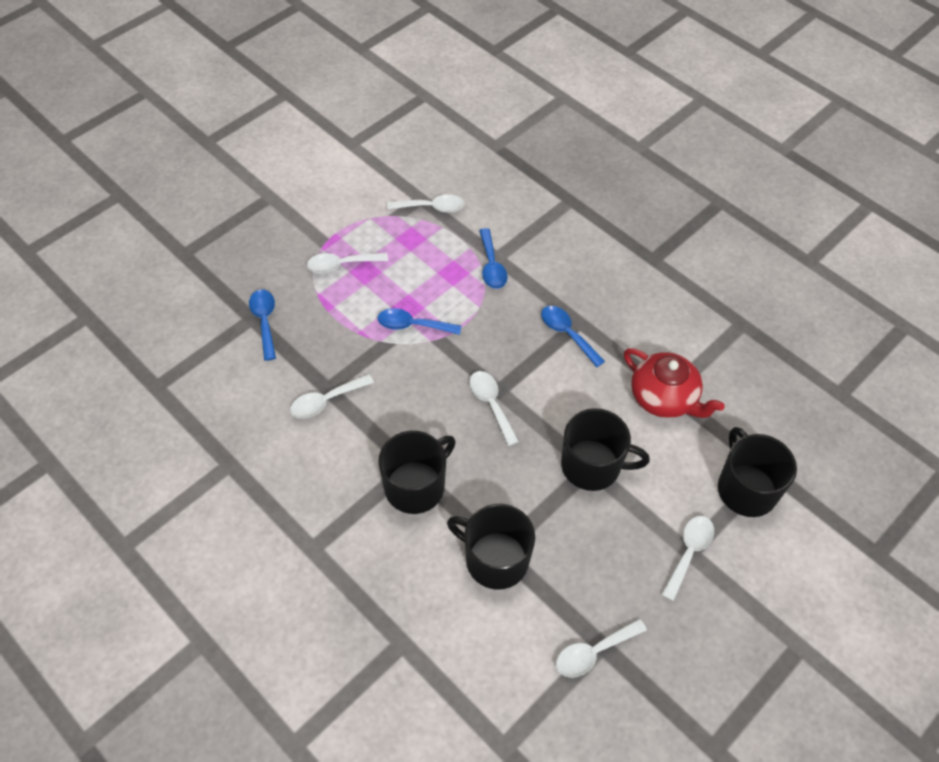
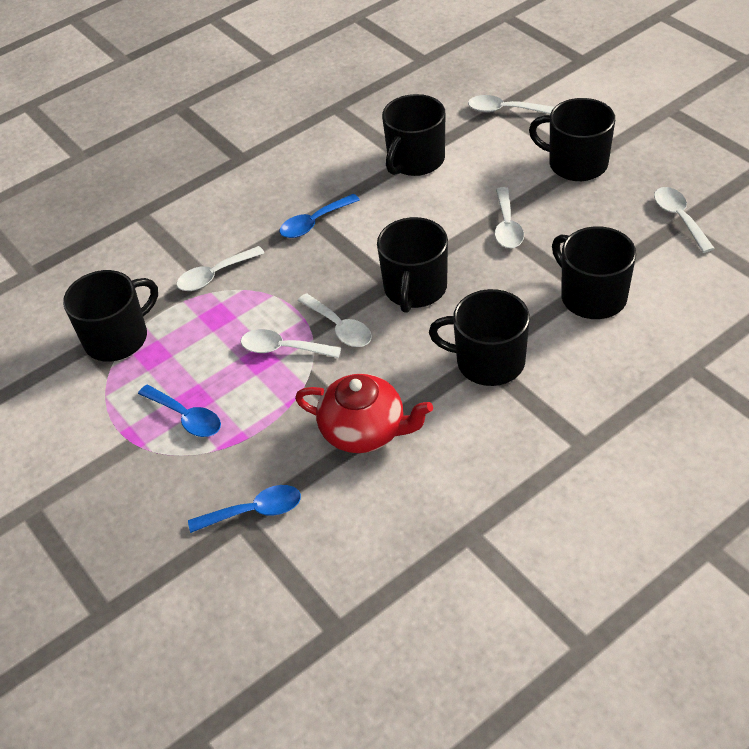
black mug: 4 -> 6
blue spoon: 4 -> 3

